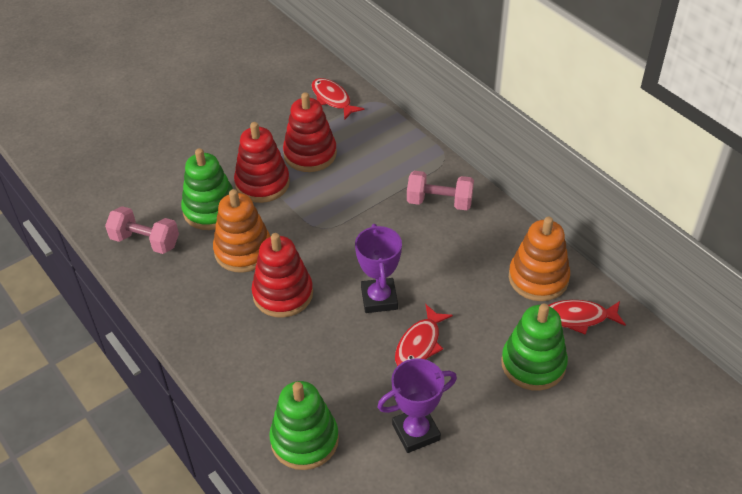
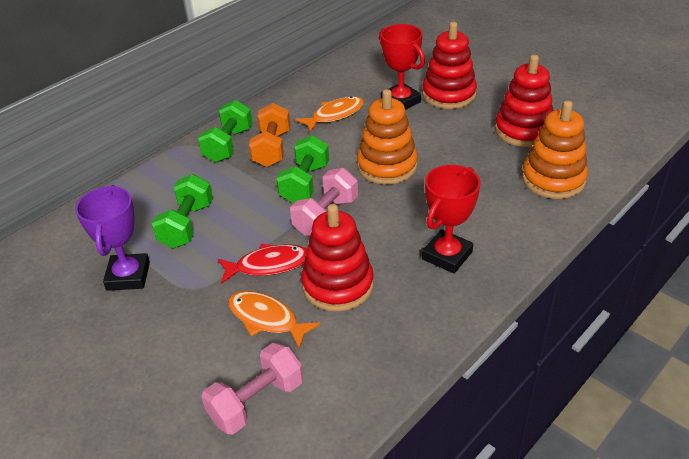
green dumbbell: 0 -> 3
green stacking toy: 3 -> 0
orange dumbbell: 0 -> 1
orange fish: 0 -> 2
purple trophy: 2 -> 1
red fish: 3 -> 1
red trophy: 0 -> 2

